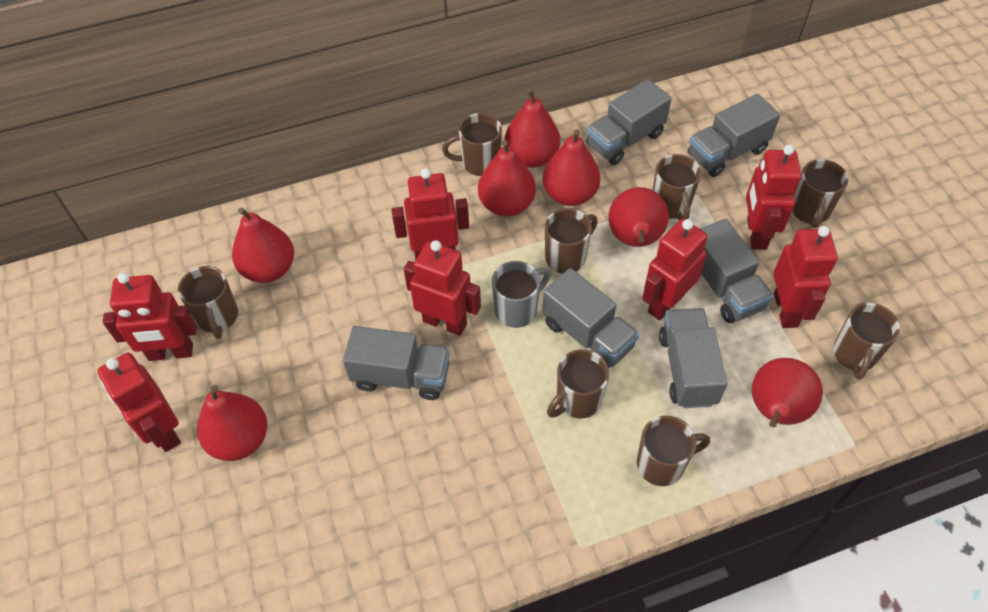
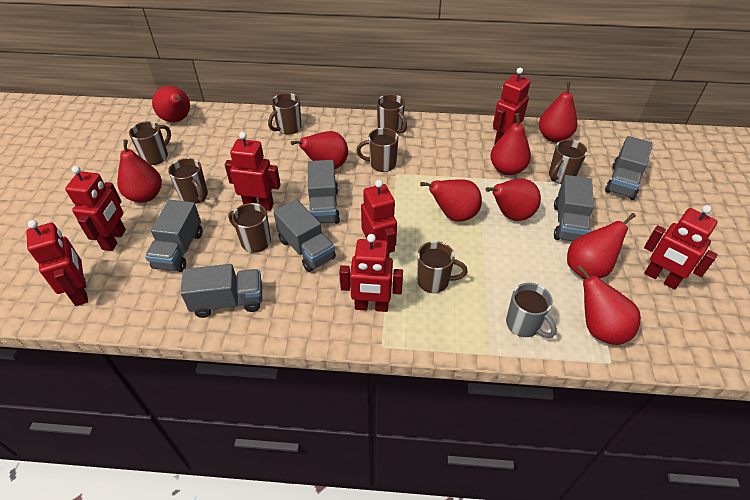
red pear: 7 -> 9

